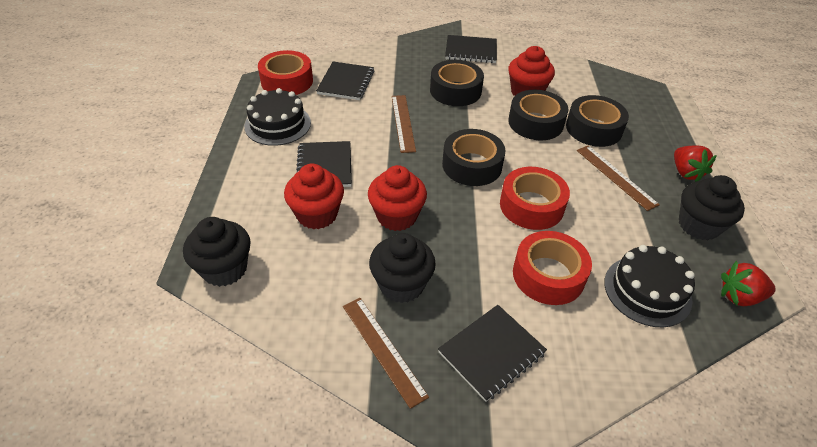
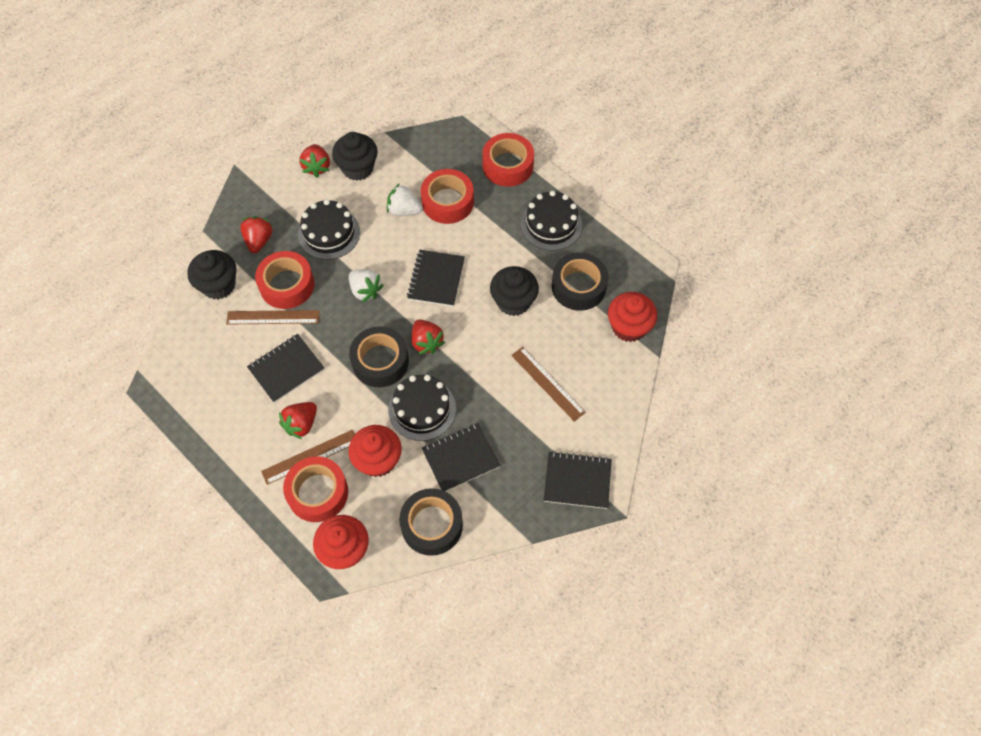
black cake: 2 -> 3
black tape: 4 -> 3
red strawberry: 2 -> 4
red tape: 3 -> 4
white strawberry: 0 -> 2

